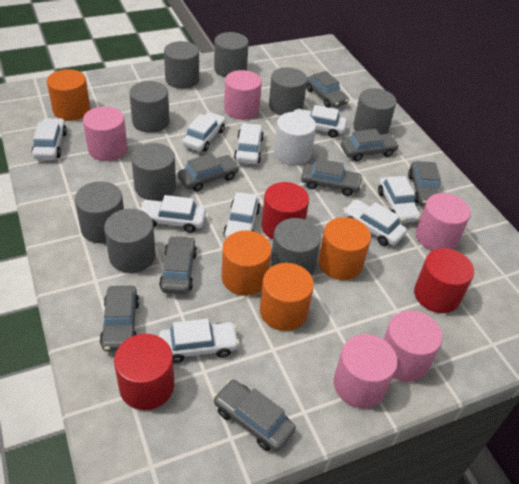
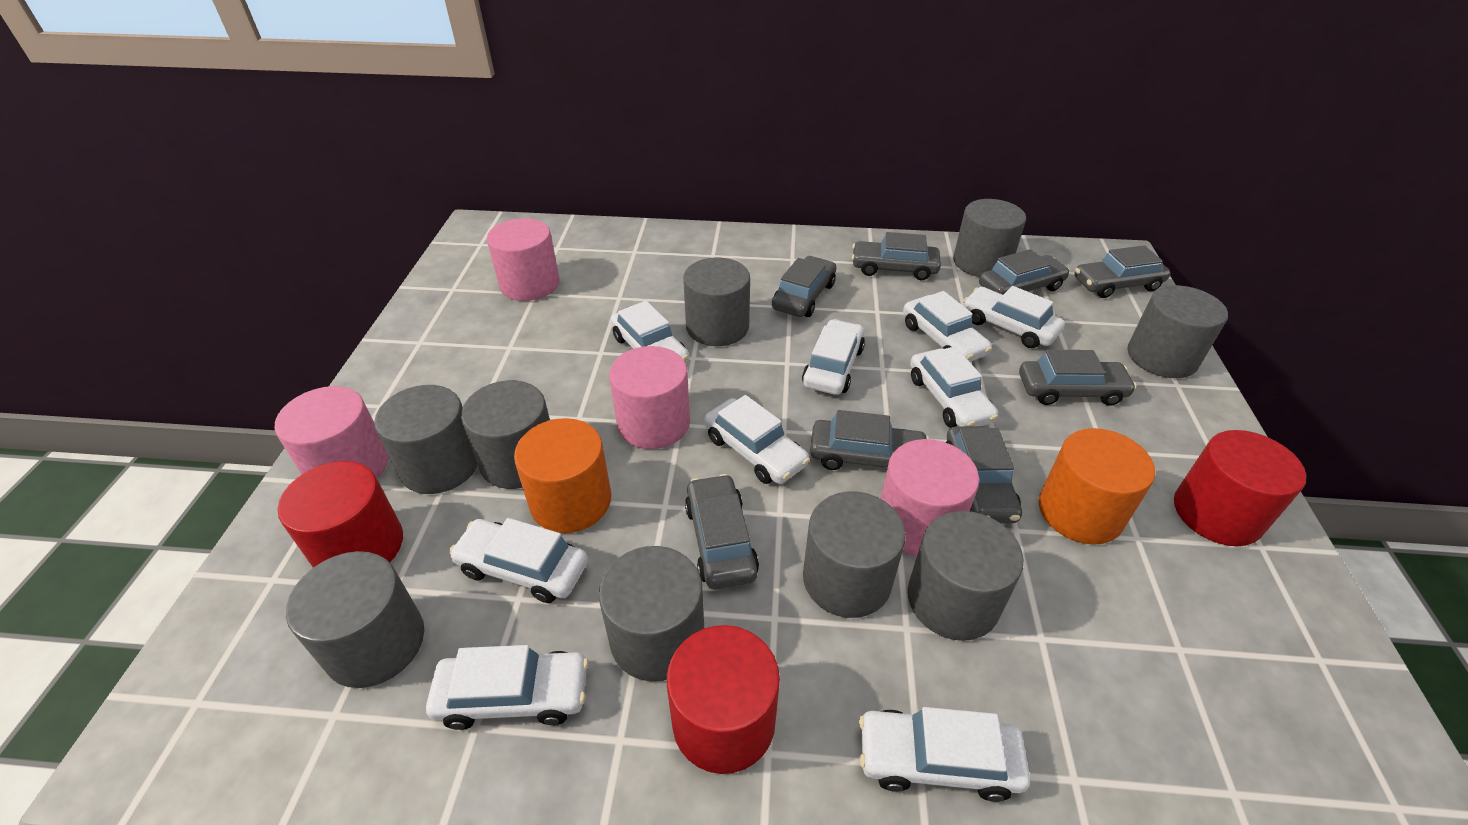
orange cylinder: 4 -> 2
pink cylinder: 5 -> 4
white cylinder: 1 -> 0

